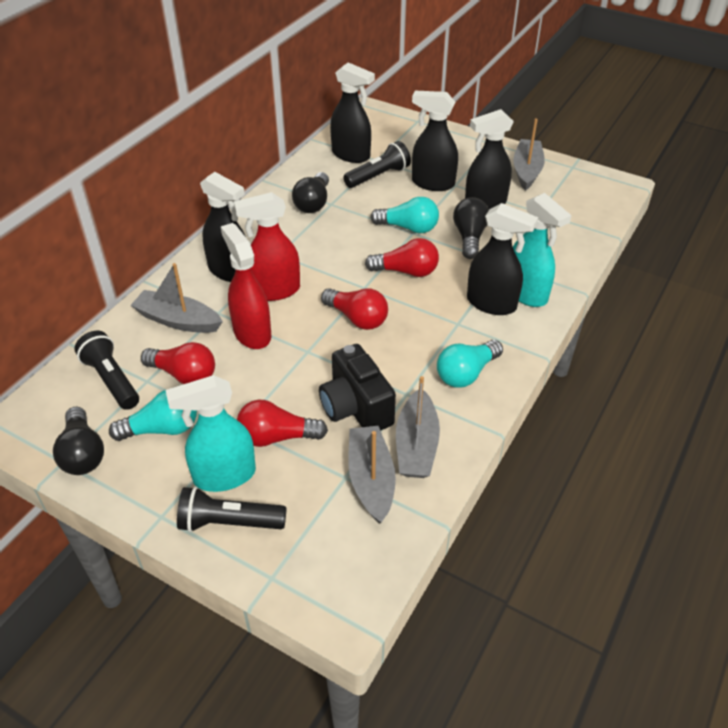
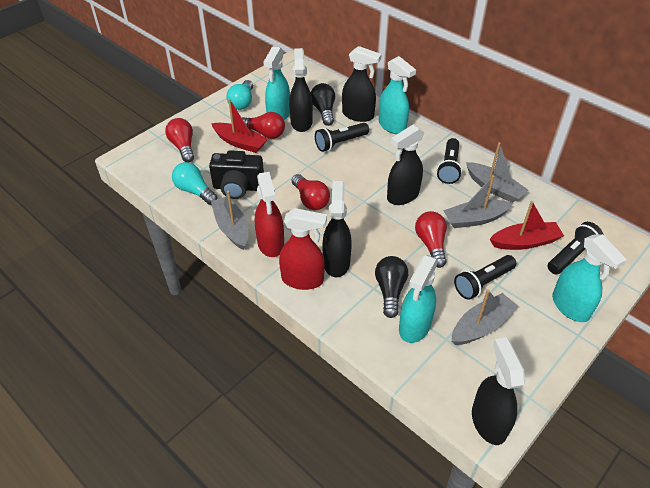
black flashlight: 3 -> 4
black light bulb: 3 -> 2
red boat: 0 -> 2
turquoise light bulb: 3 -> 2
turquoise spray bottle: 2 -> 4

